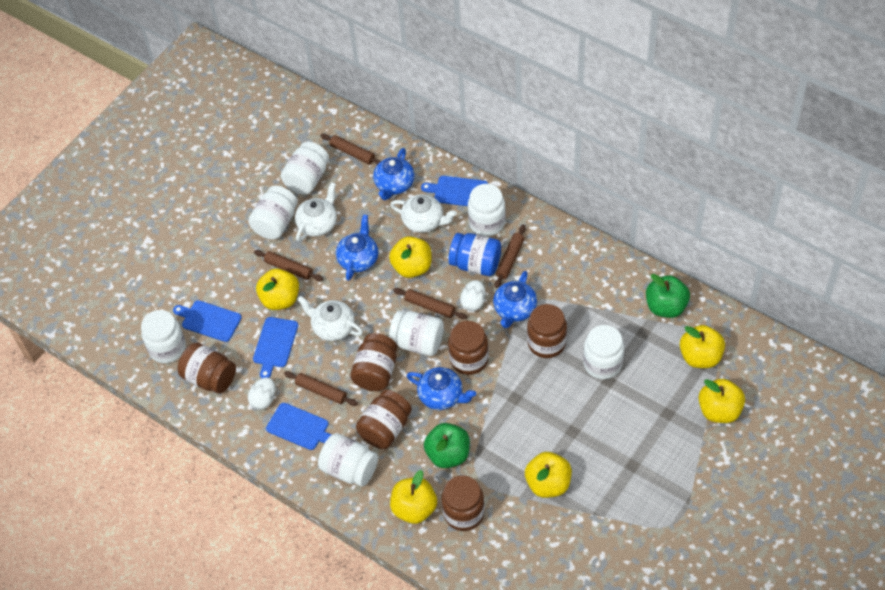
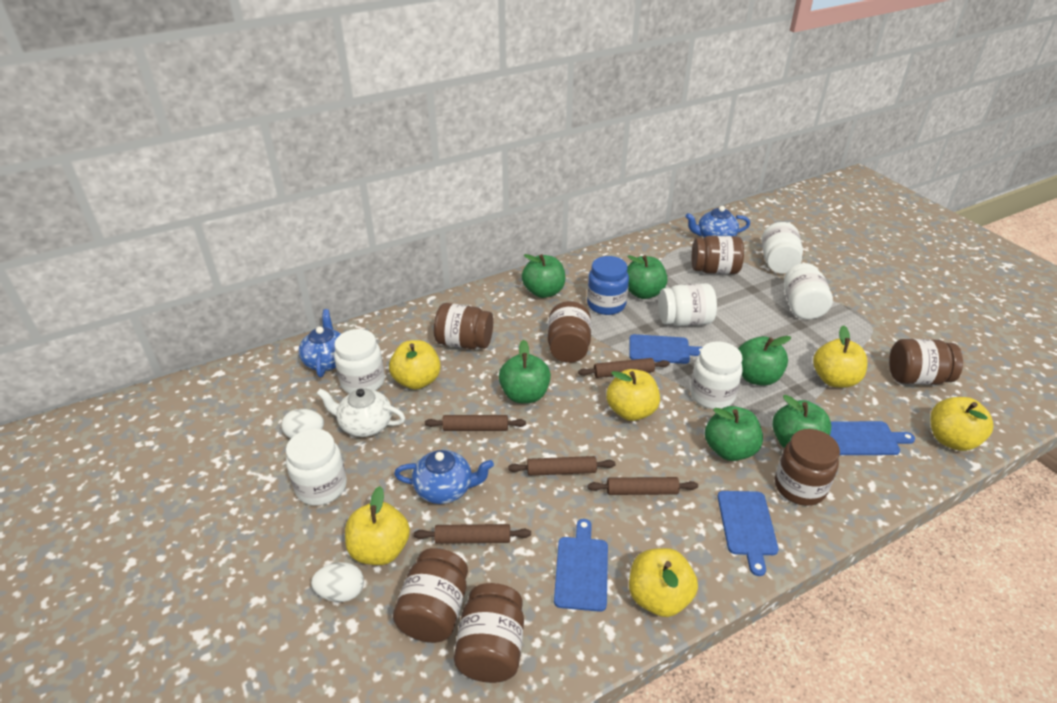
blue teapot: 4 -> 3
brown jar: 6 -> 7
green apple: 2 -> 6
white jar: 7 -> 6
white teapot: 3 -> 1

